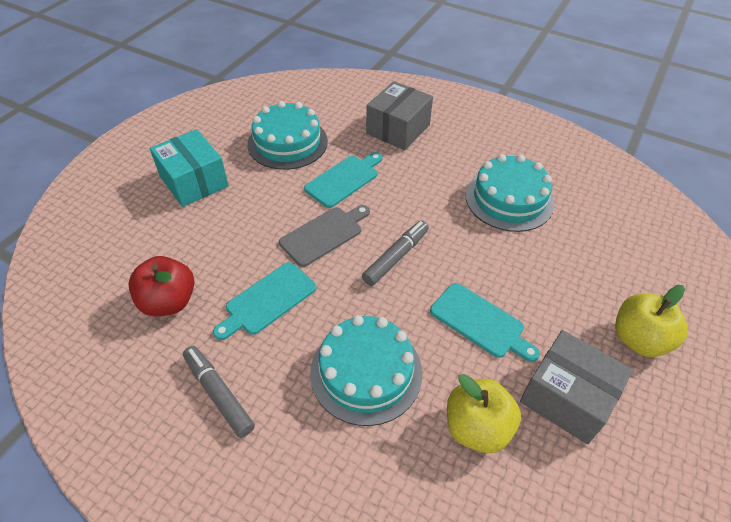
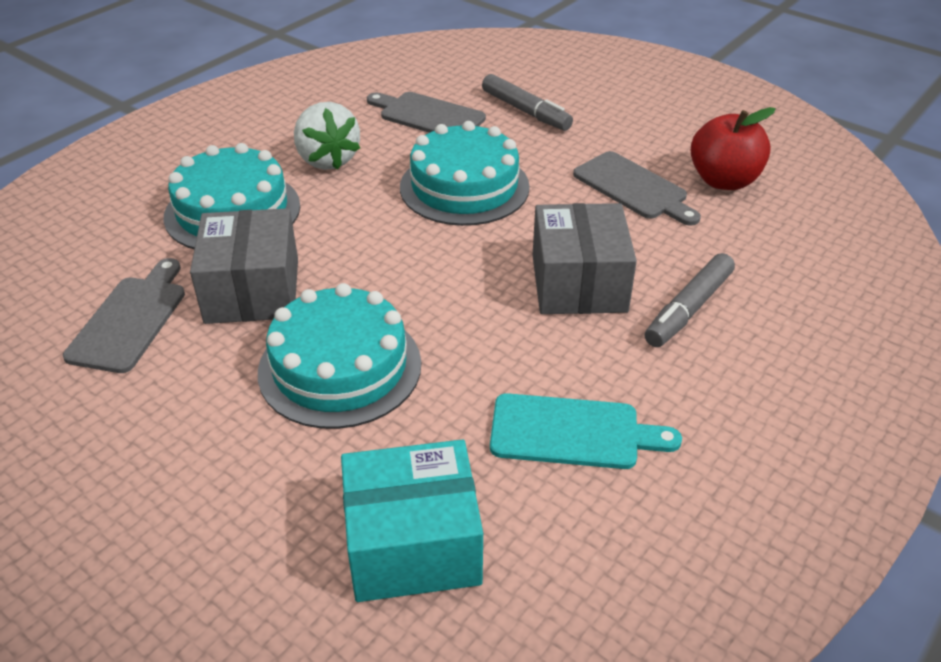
grey cutting board: 1 -> 3
turquoise cutting board: 3 -> 1
white strawberry: 0 -> 1
yellow apple: 2 -> 0

